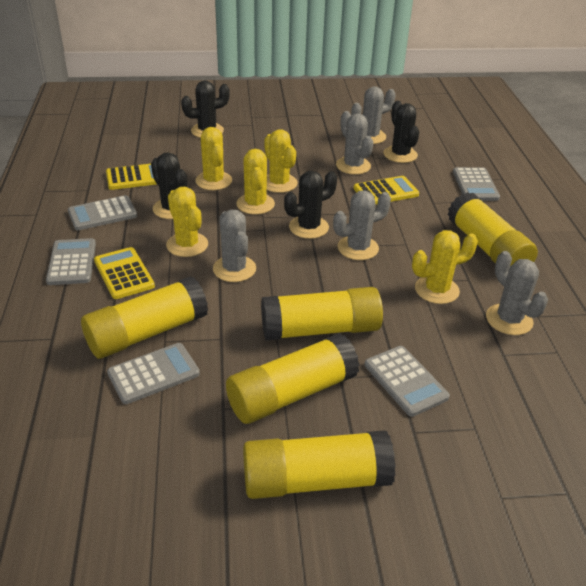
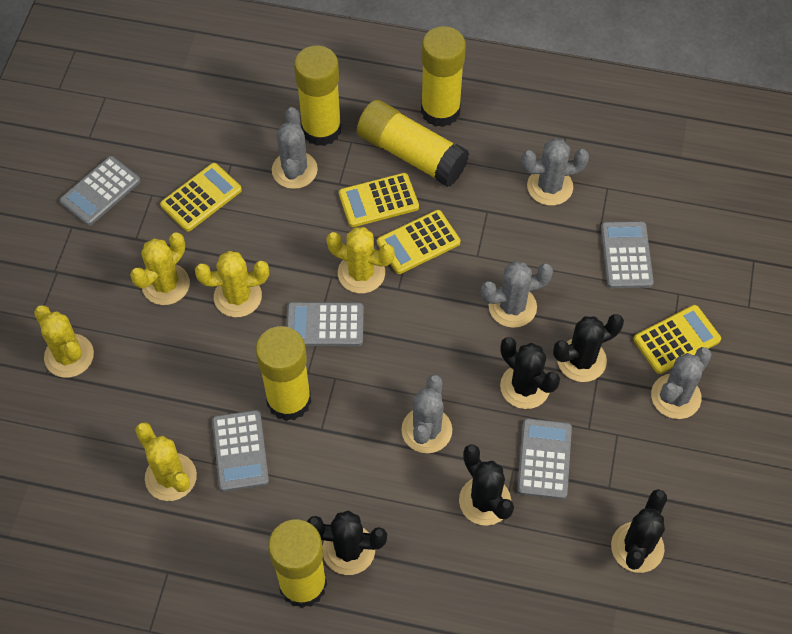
black cactus: 4 -> 5
yellow calculator: 3 -> 4

